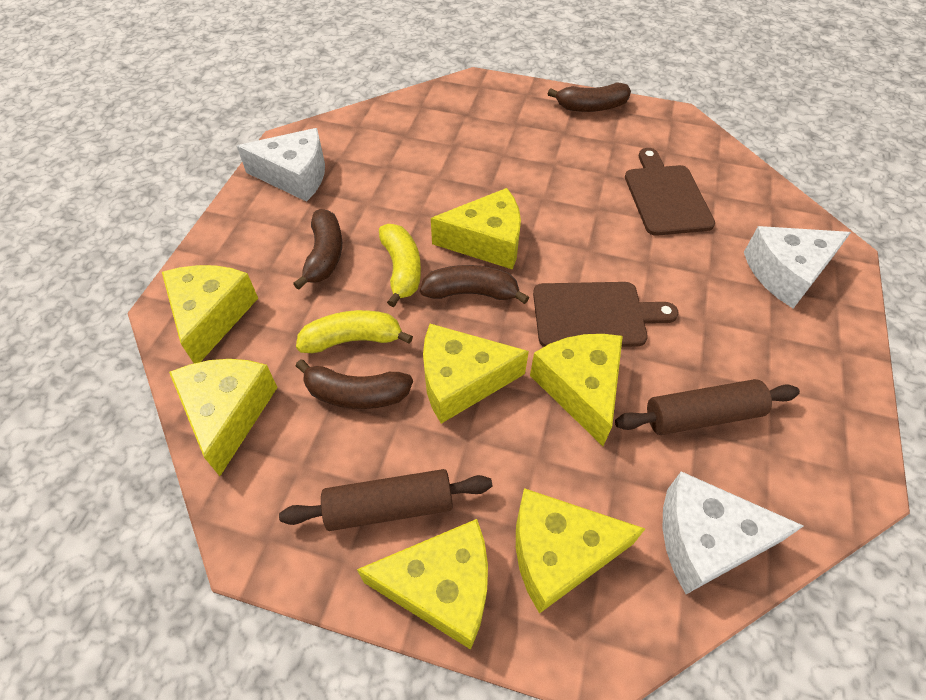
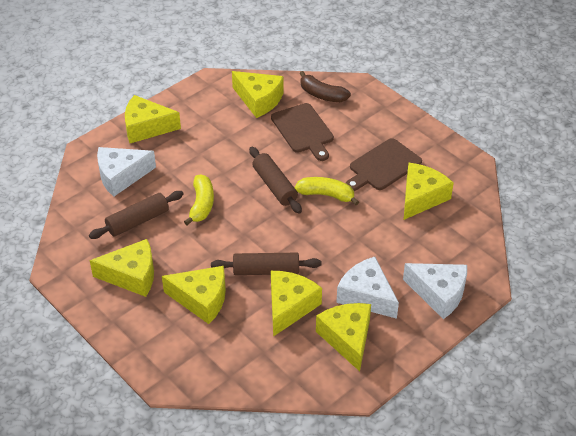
brown banana: 4 -> 1
brown rolling pin: 2 -> 3

